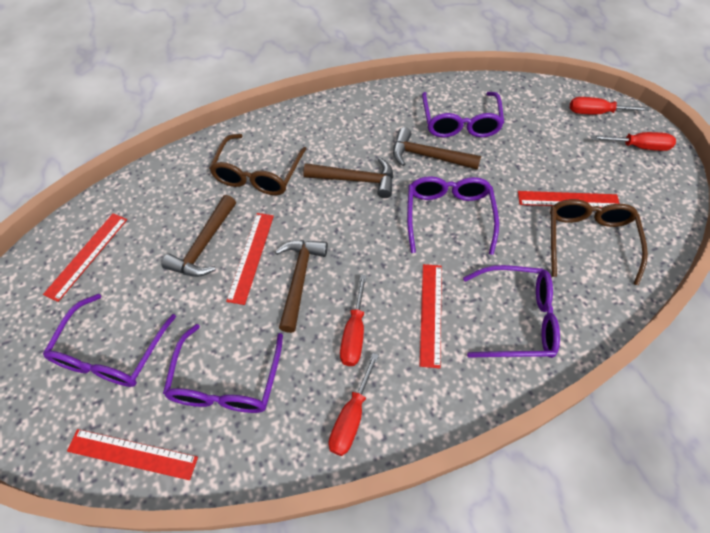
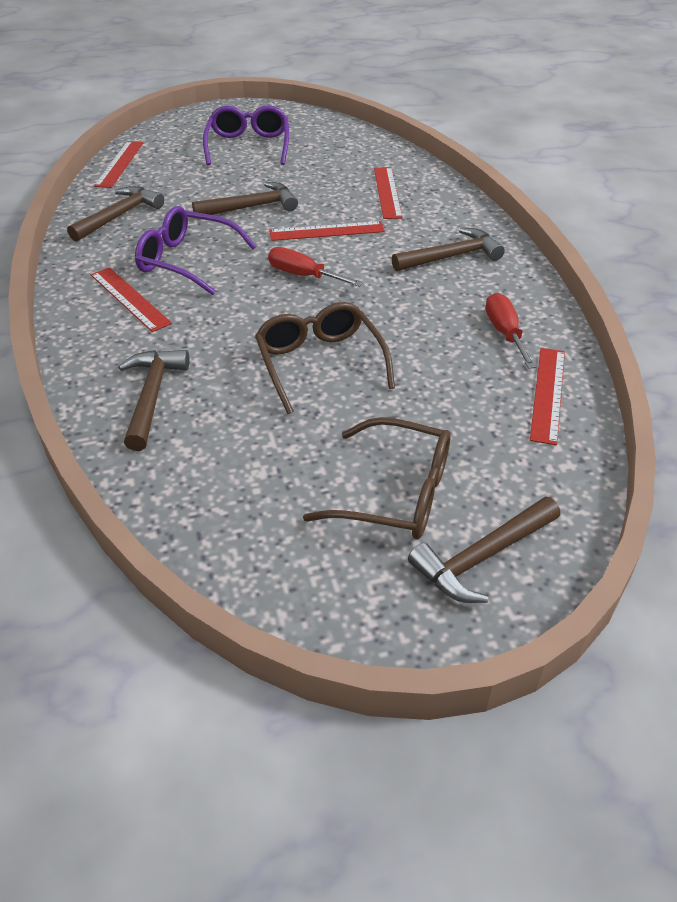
brown hammer: 4 -> 5
purple glasses: 5 -> 2
red screwdriver: 4 -> 2

